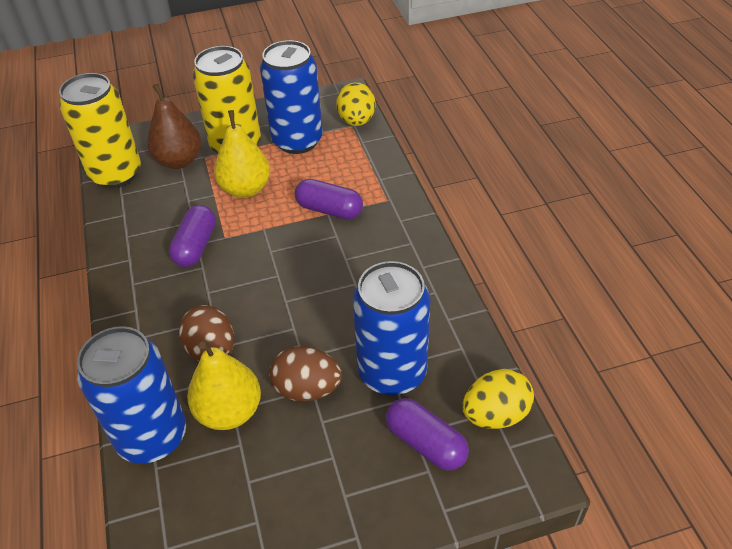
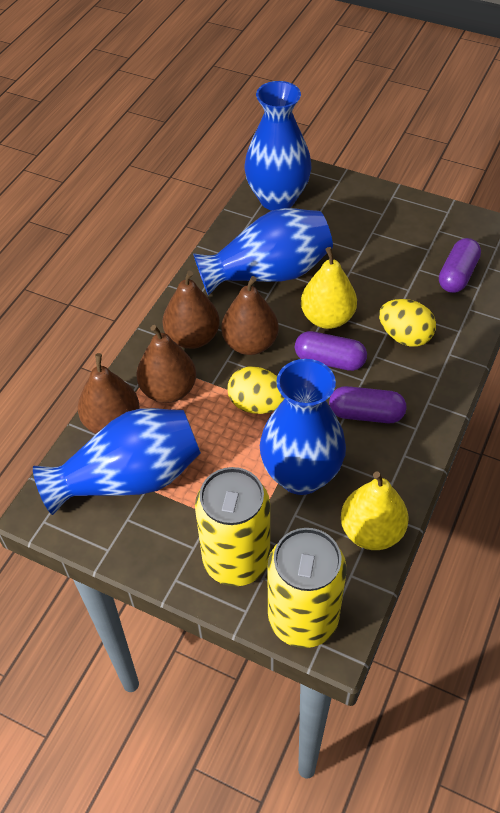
blue can: 3 -> 0
blue vase: 0 -> 4
brown egg: 2 -> 0
brown pear: 1 -> 4

